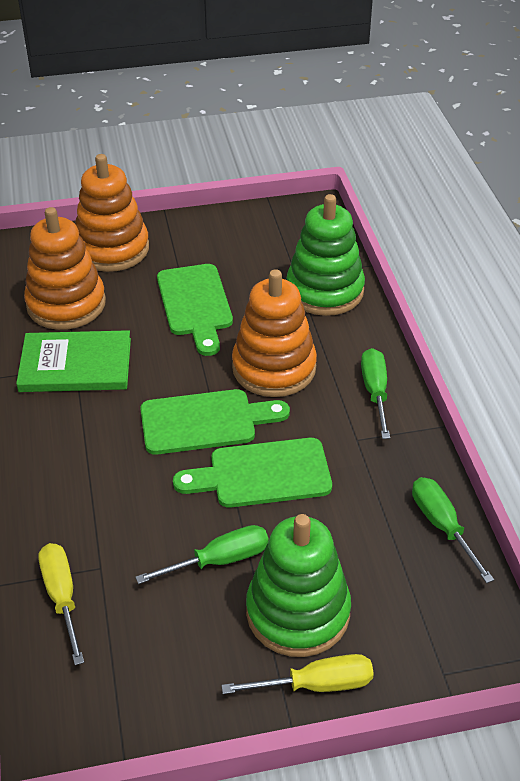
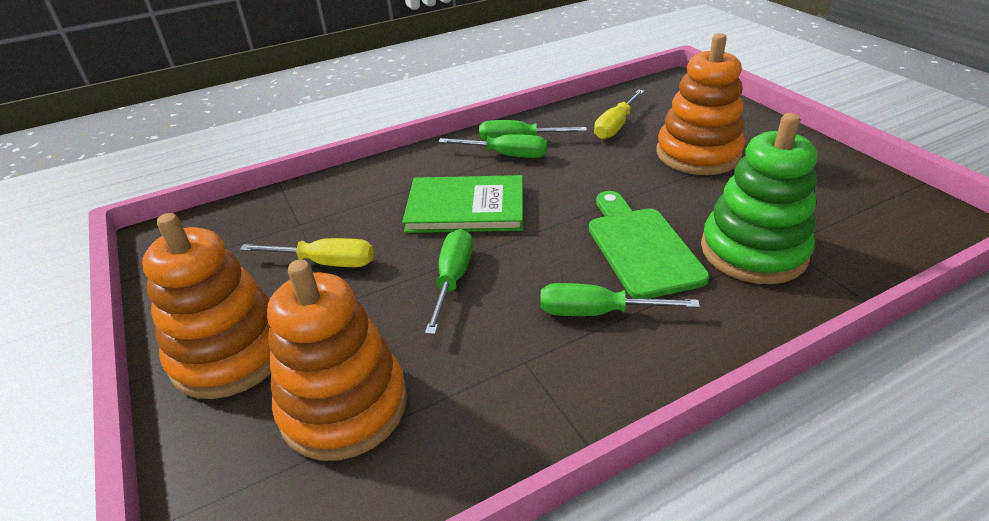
green cutting board: 3 -> 1
green screwdriver: 3 -> 4
green stacking toy: 2 -> 1

